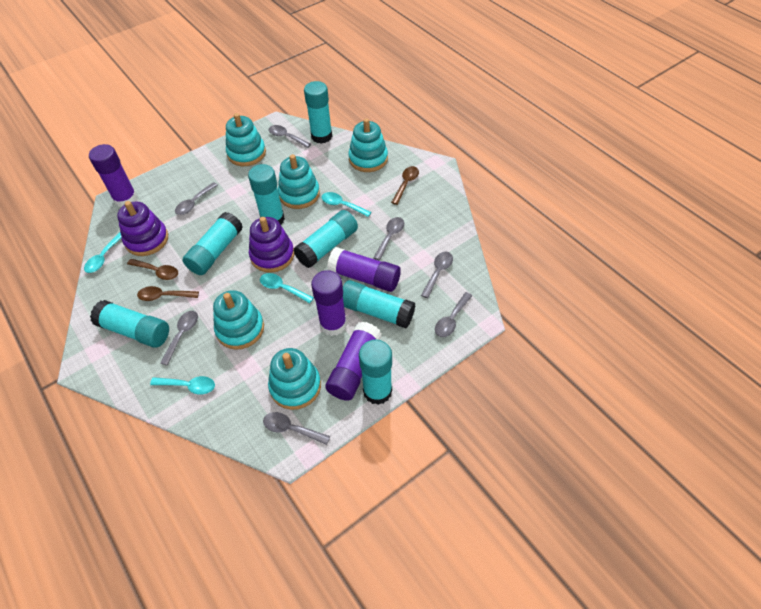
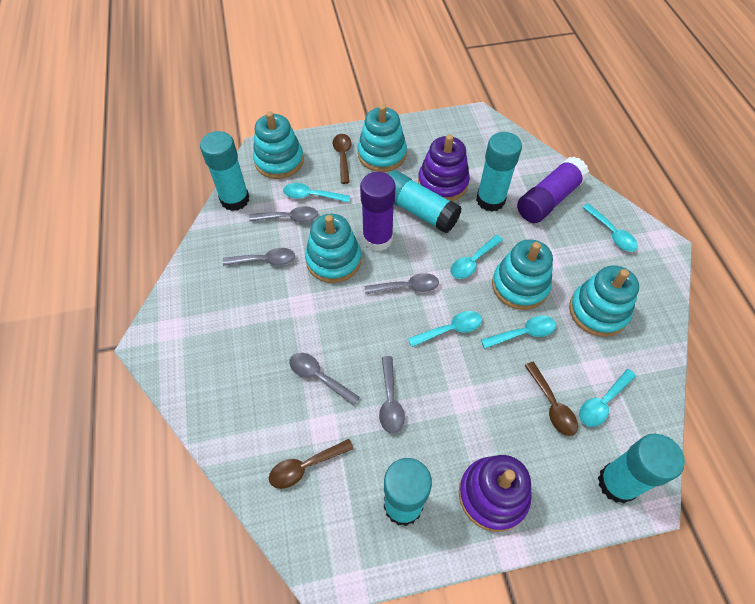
grey spoon: 7 -> 5
purple glue stick: 4 -> 2
turquoise glue stick: 7 -> 5
turquoise spoon: 4 -> 6

